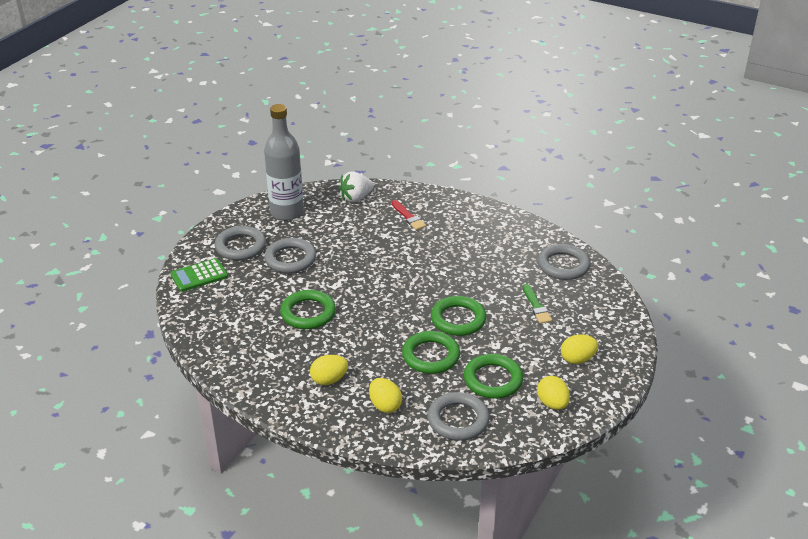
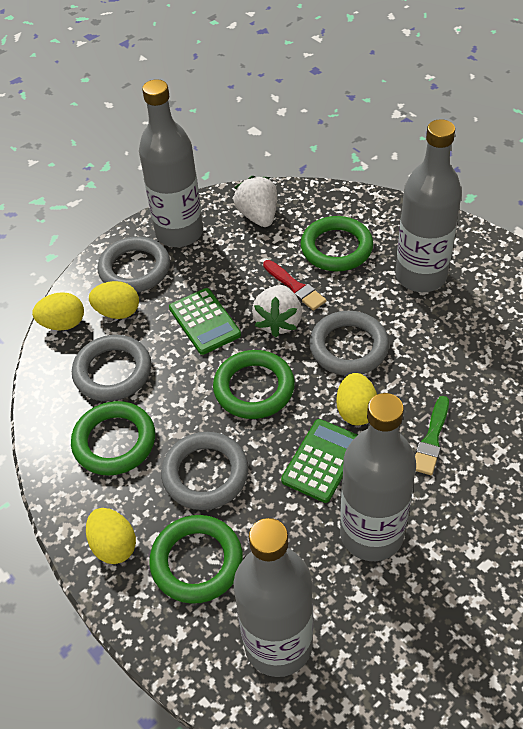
green calculator: 1 -> 2
grey bottle: 1 -> 4
white strawberry: 1 -> 2

